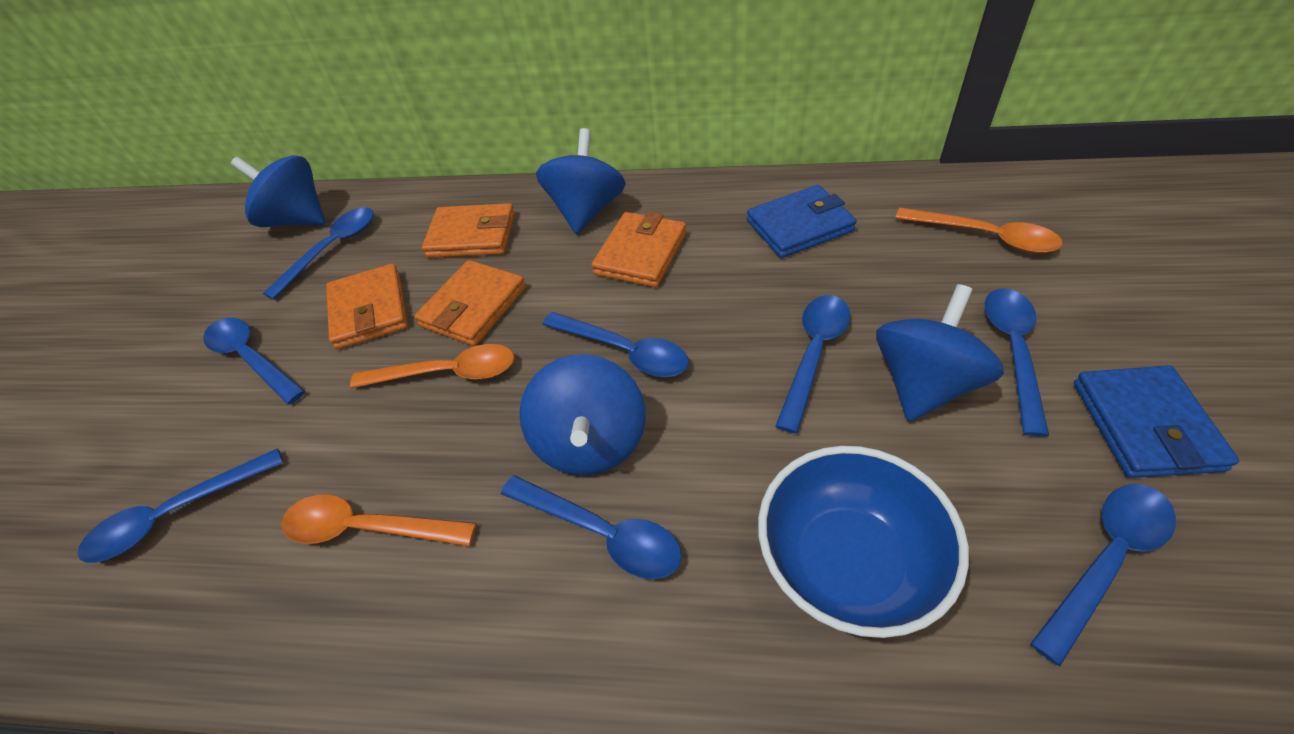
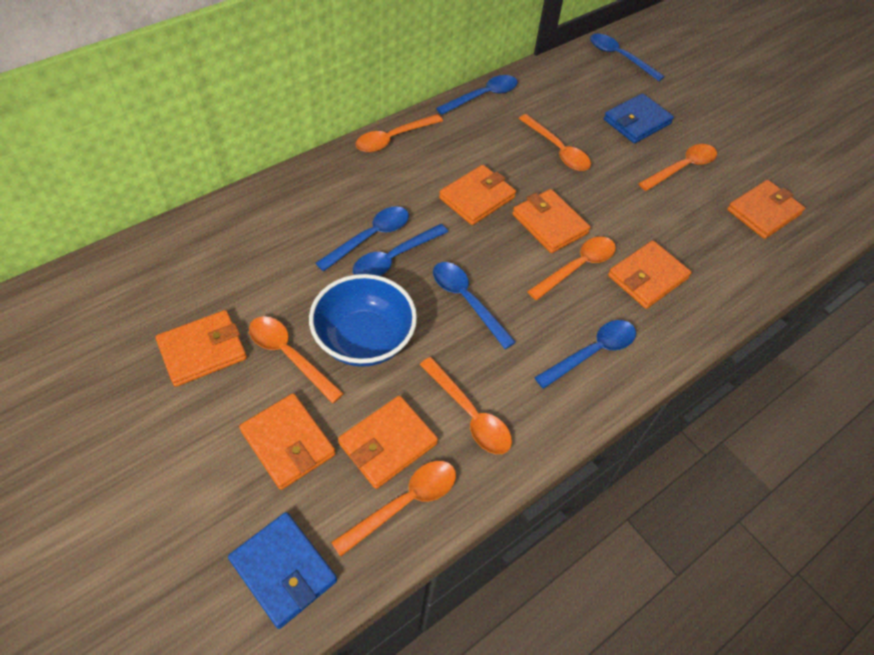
blue spinning top: 4 -> 0
blue spoon: 8 -> 6
orange spoon: 3 -> 7
orange wallet: 4 -> 7

